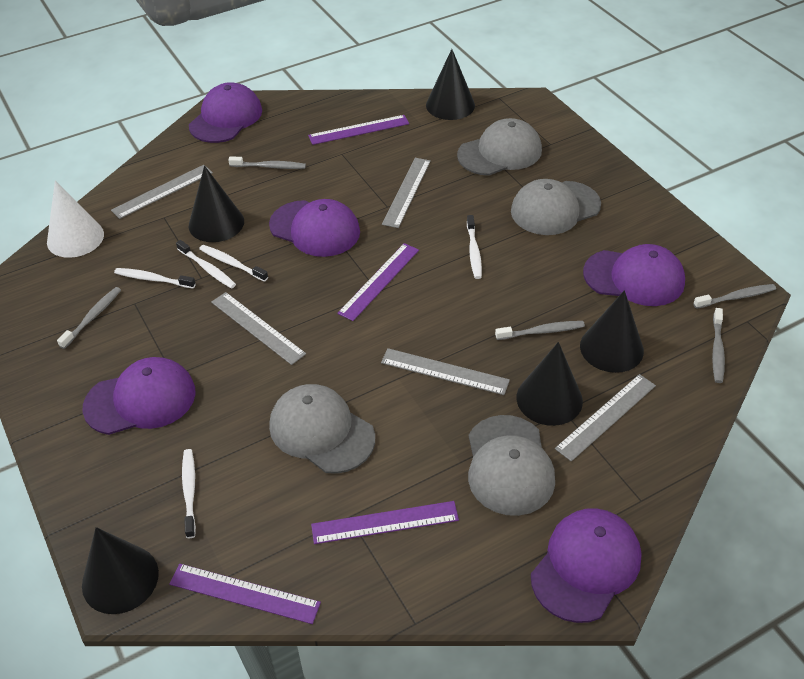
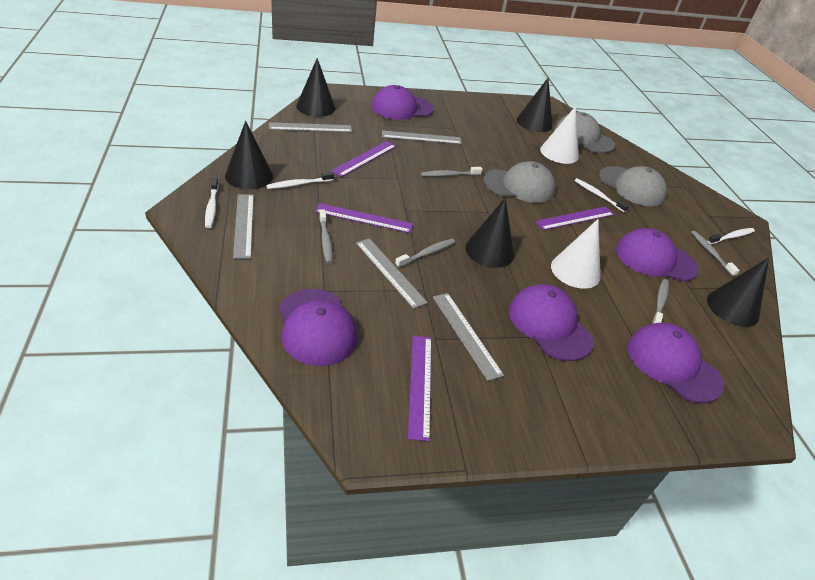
grey cap: 4 -> 3
white cone: 1 -> 2
white toothbrush: 5 -> 4

